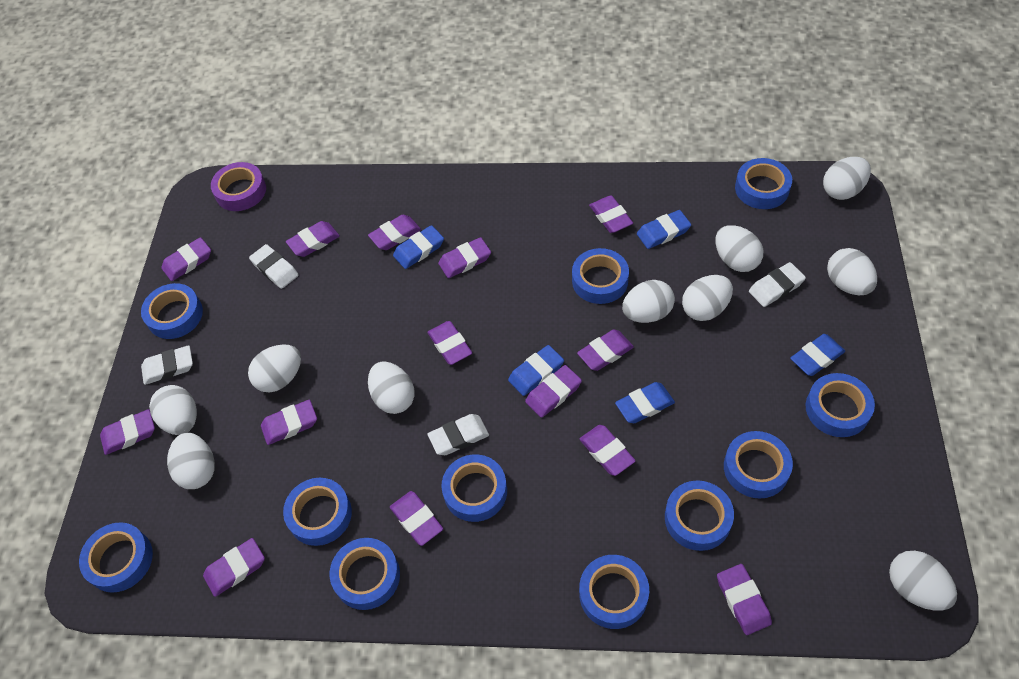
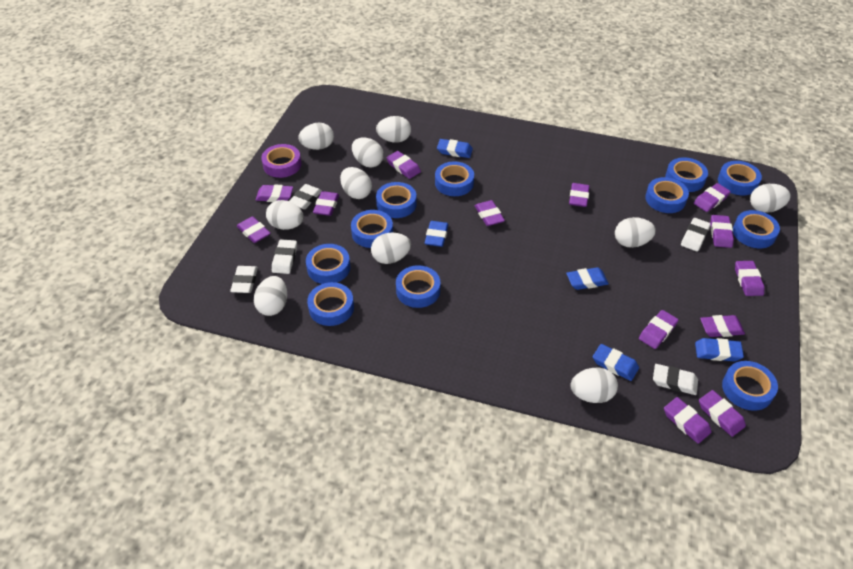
purple eraser: 14 -> 13
white eraser: 4 -> 5

